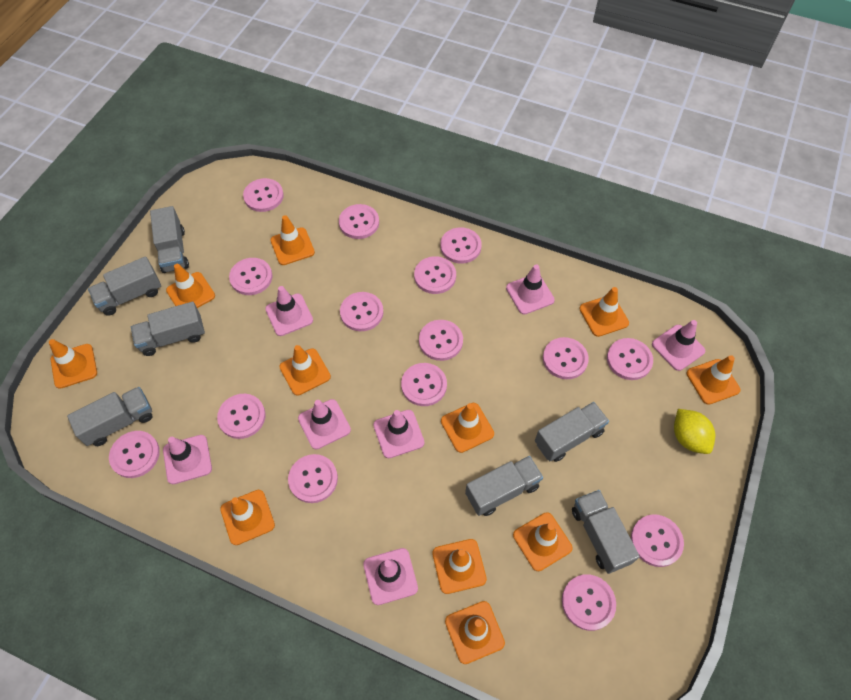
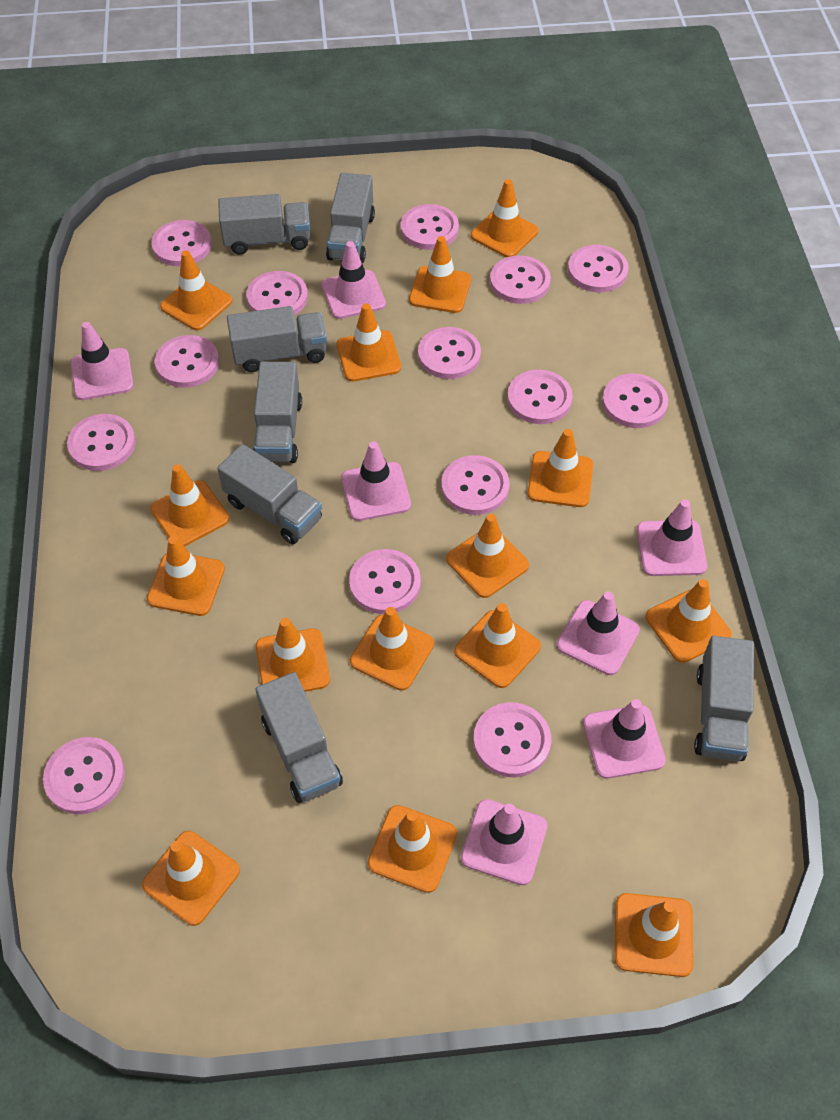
orange traffic cone: 11 -> 15
pink button: 15 -> 14
yellow lemon: 1 -> 0

